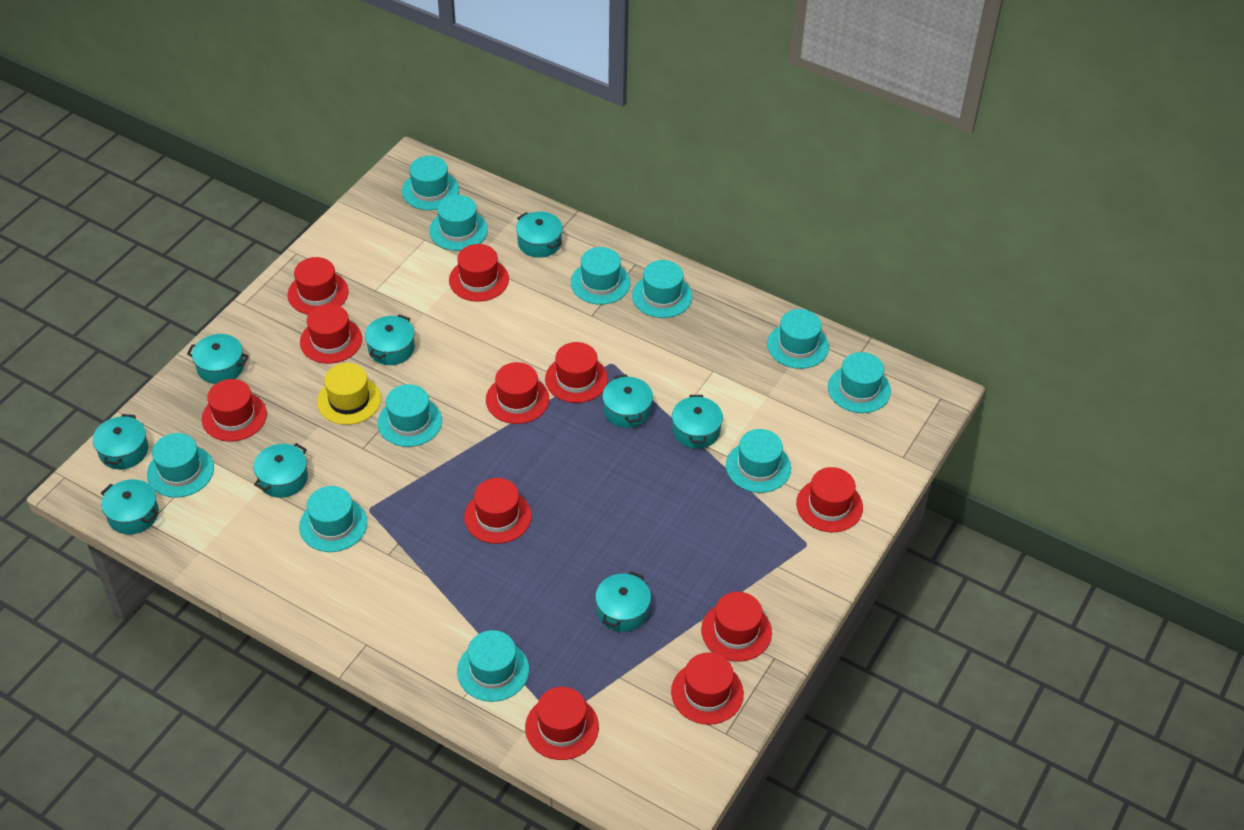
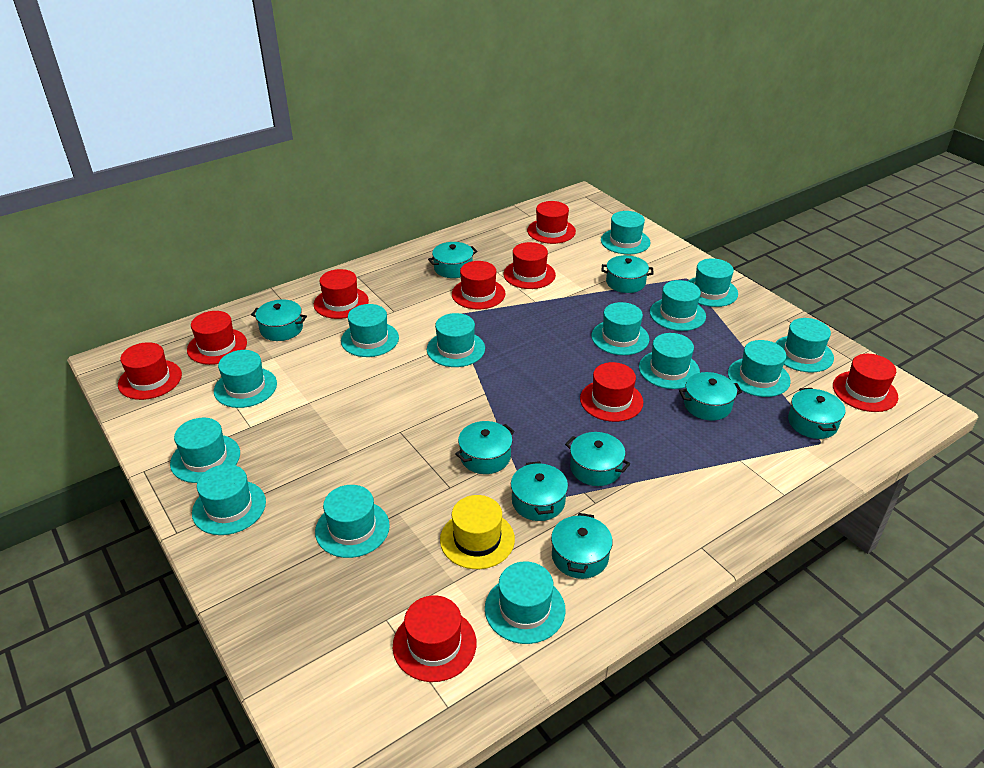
red hat: 11 -> 9
turquoise hat: 11 -> 14

